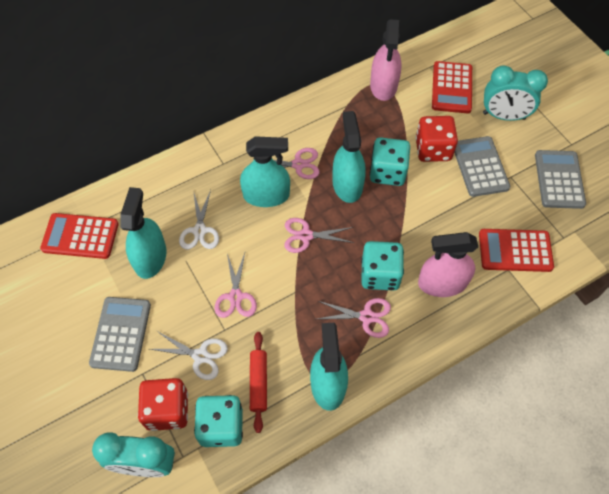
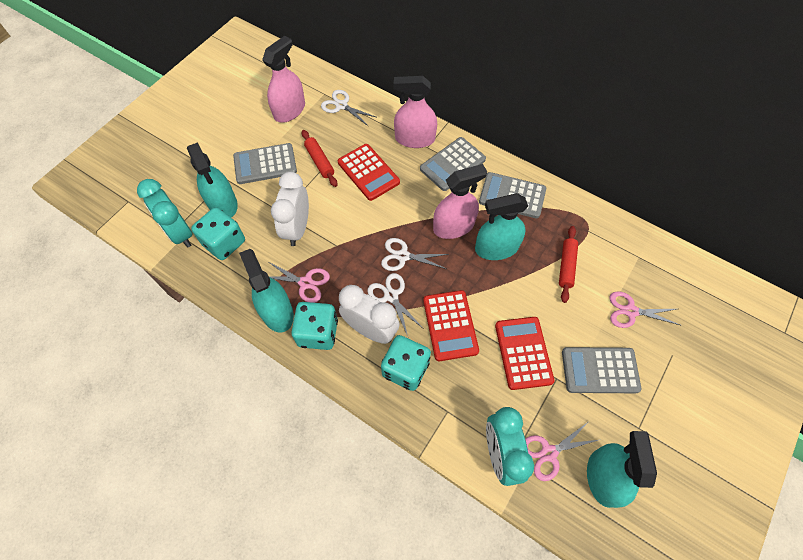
grey calculator: 3 -> 4
pink scissors: 4 -> 3
pink spray bottle: 2 -> 3
red dice: 2 -> 0
red rolling pin: 1 -> 2
white clock: 0 -> 2
white scissors: 2 -> 3

